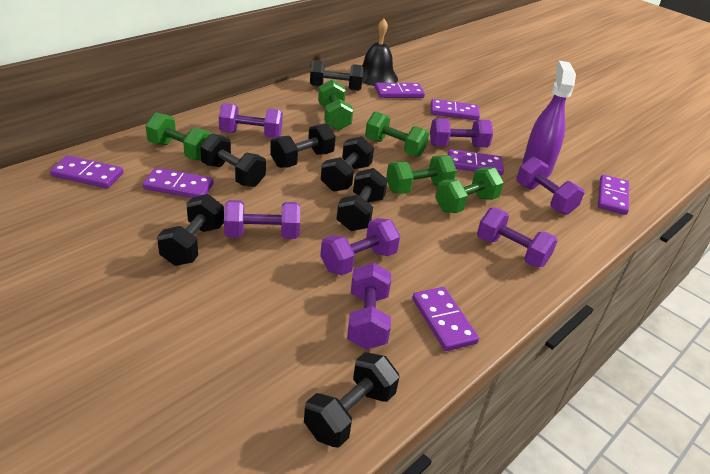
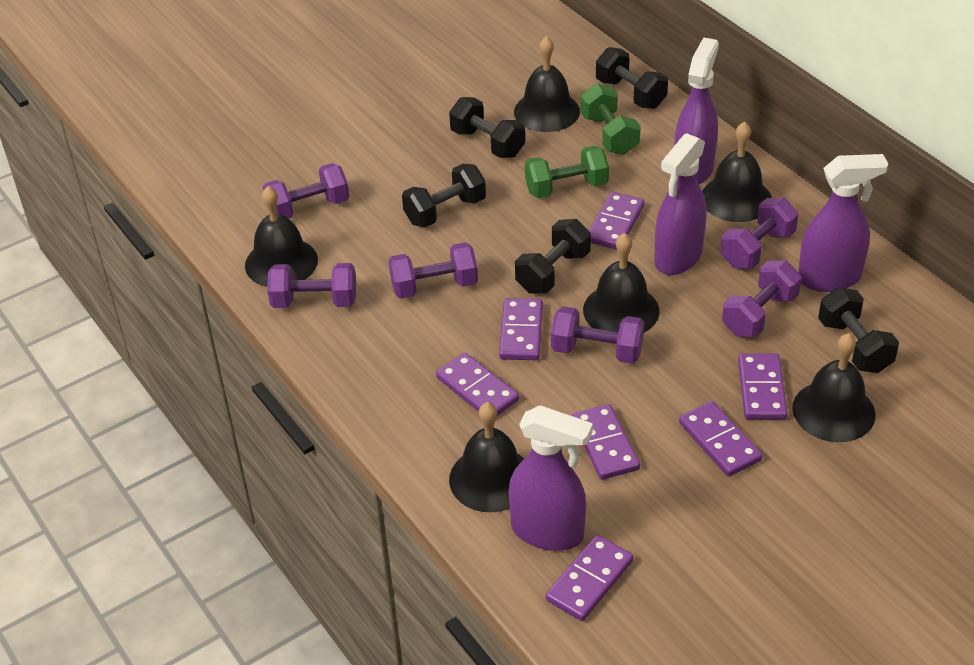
black bell: 1 -> 6
black dumbbell: 7 -> 5
green dumbbell: 5 -> 2
purple dumbbell: 7 -> 6
purple spray bottle: 1 -> 4

